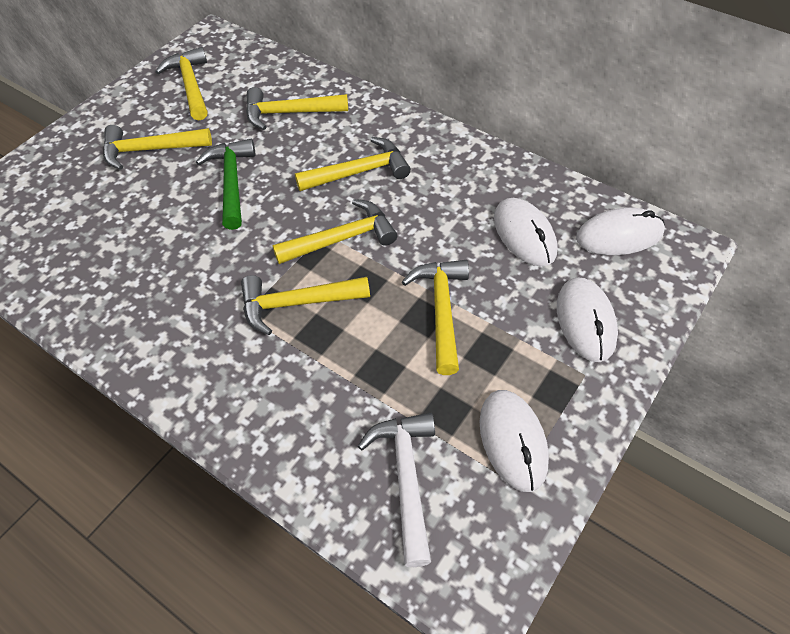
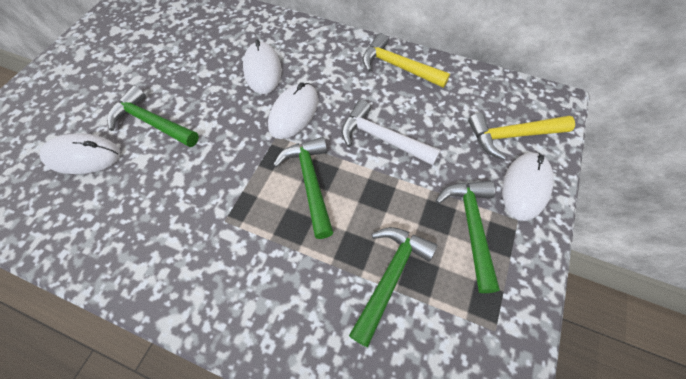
green hammer: 1 -> 4
yellow hammer: 7 -> 2

